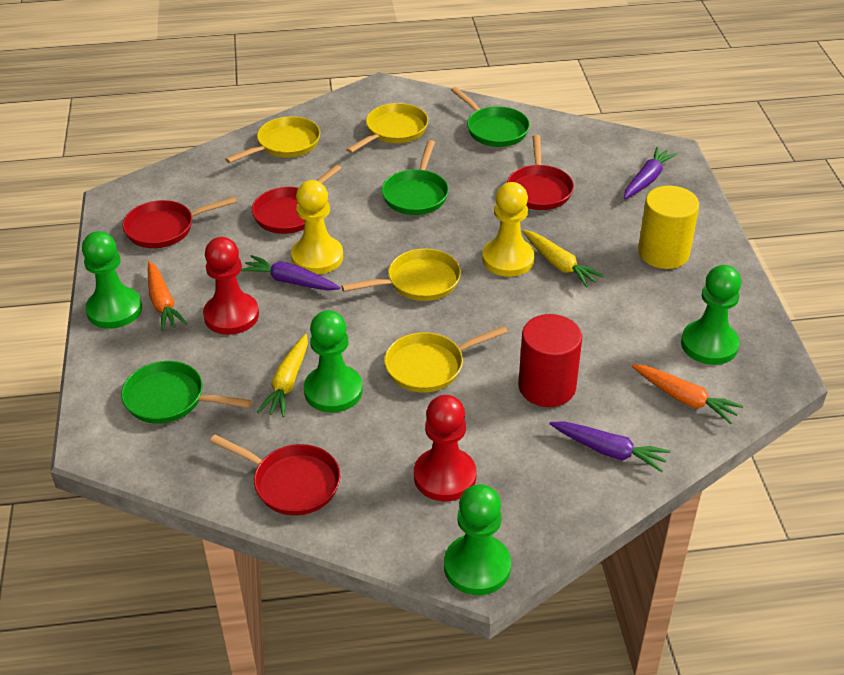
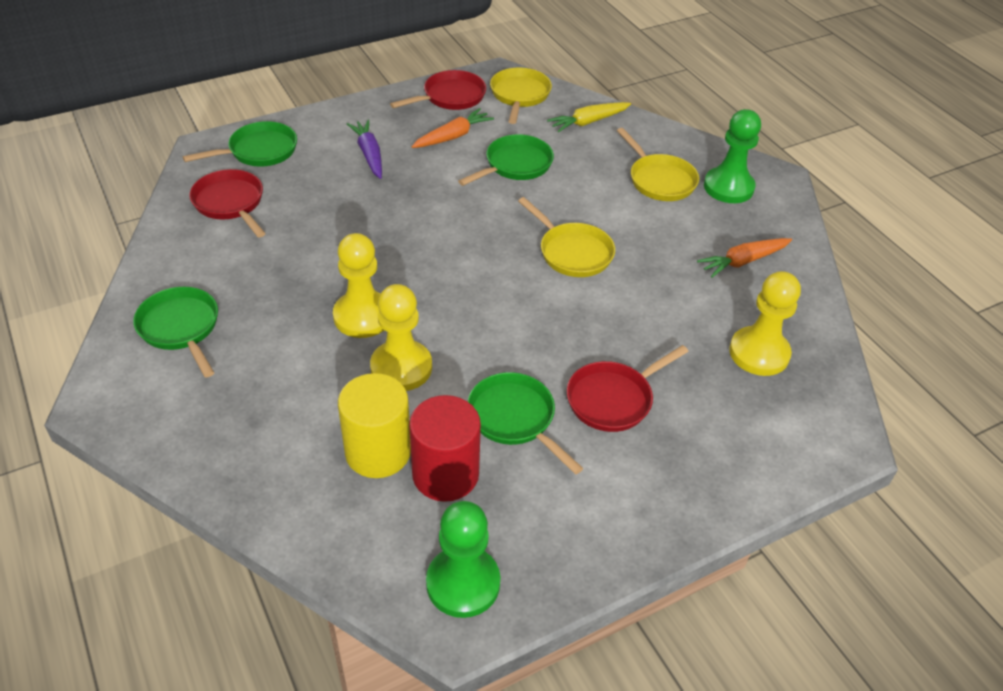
green pan: 3 -> 4
green pawn: 4 -> 2
purple carrot: 3 -> 1
red pan: 4 -> 3
red pawn: 2 -> 0
yellow carrot: 2 -> 1
yellow pan: 4 -> 3
yellow pawn: 2 -> 3

